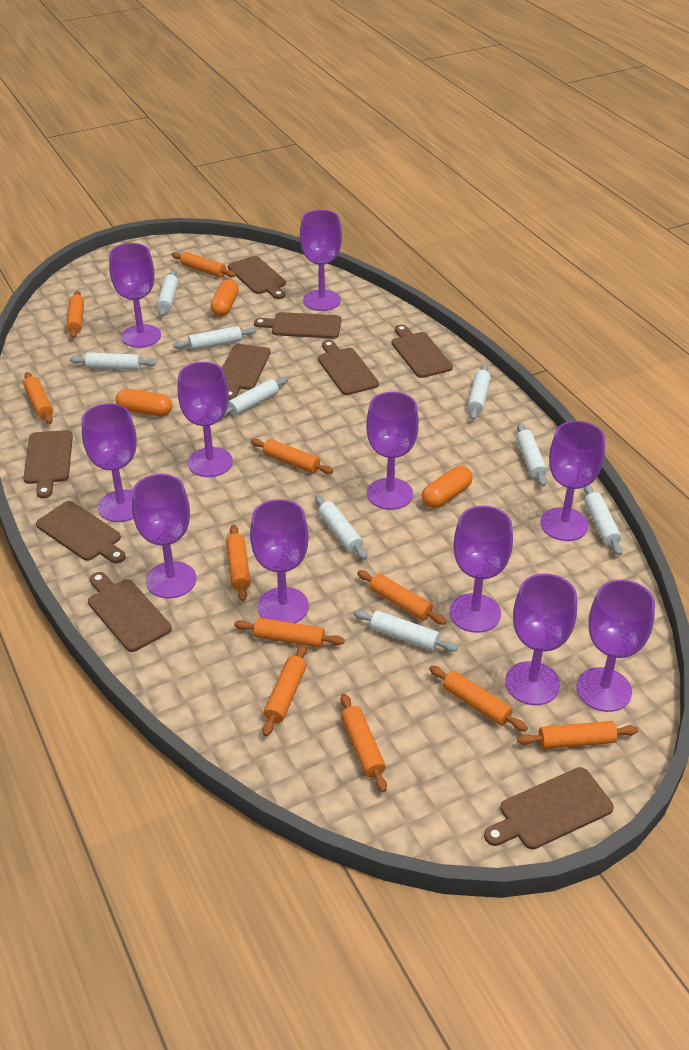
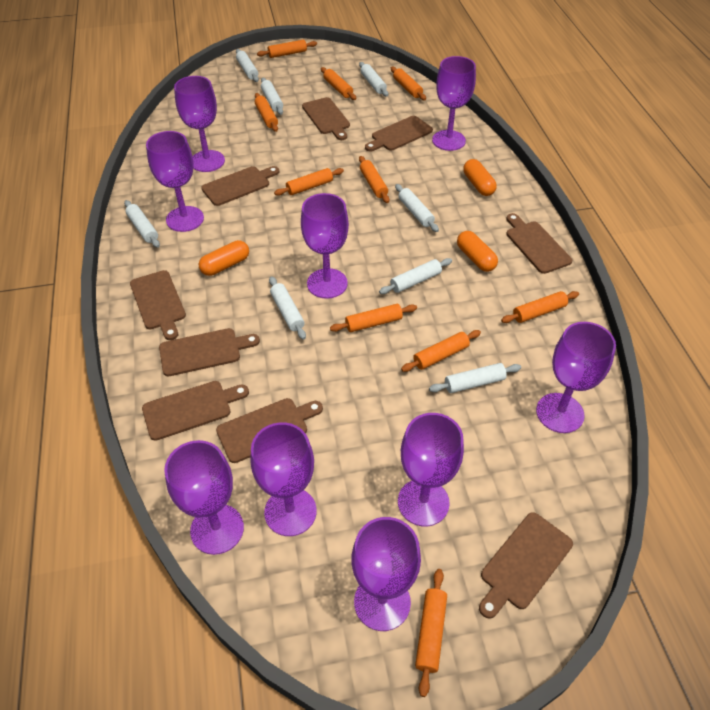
orange rolling pin: 11 -> 10
purple goblet: 11 -> 9
white rolling pin: 9 -> 8

